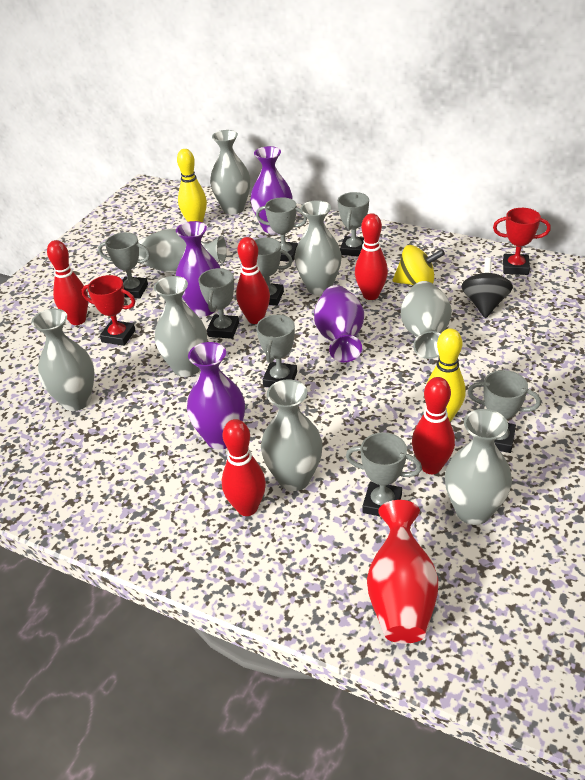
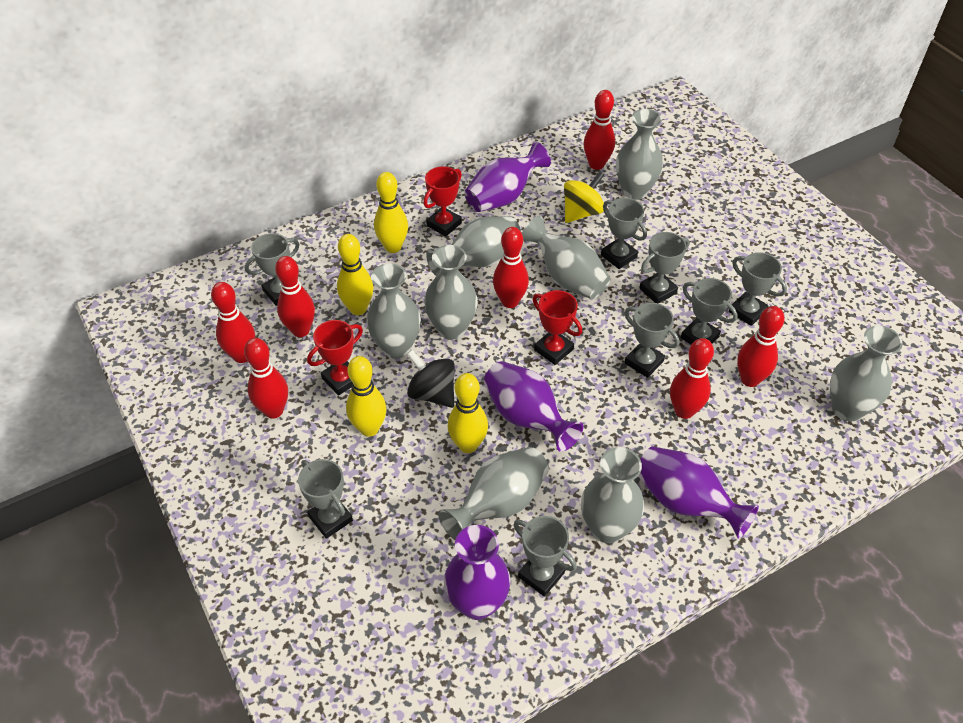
red bowling pin: 5 -> 7
red trophy: 2 -> 3
red vase: 1 -> 0
yellow bowling pin: 2 -> 4

